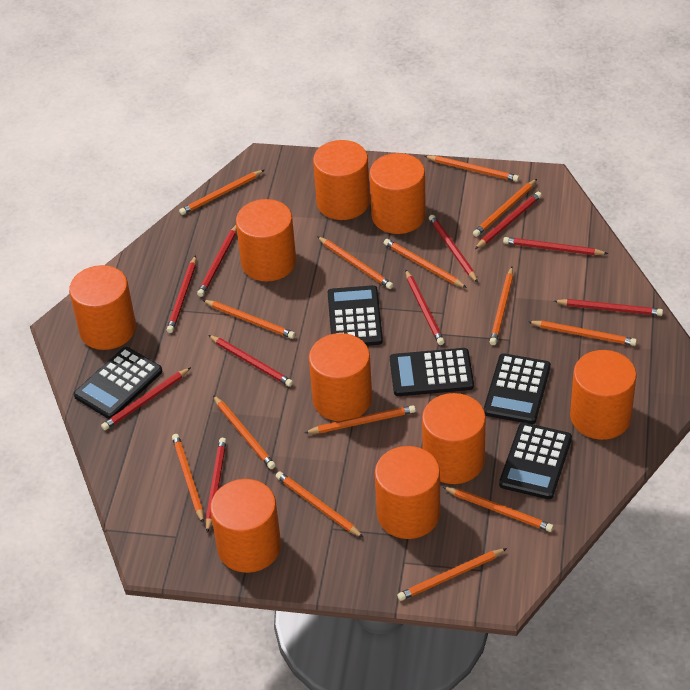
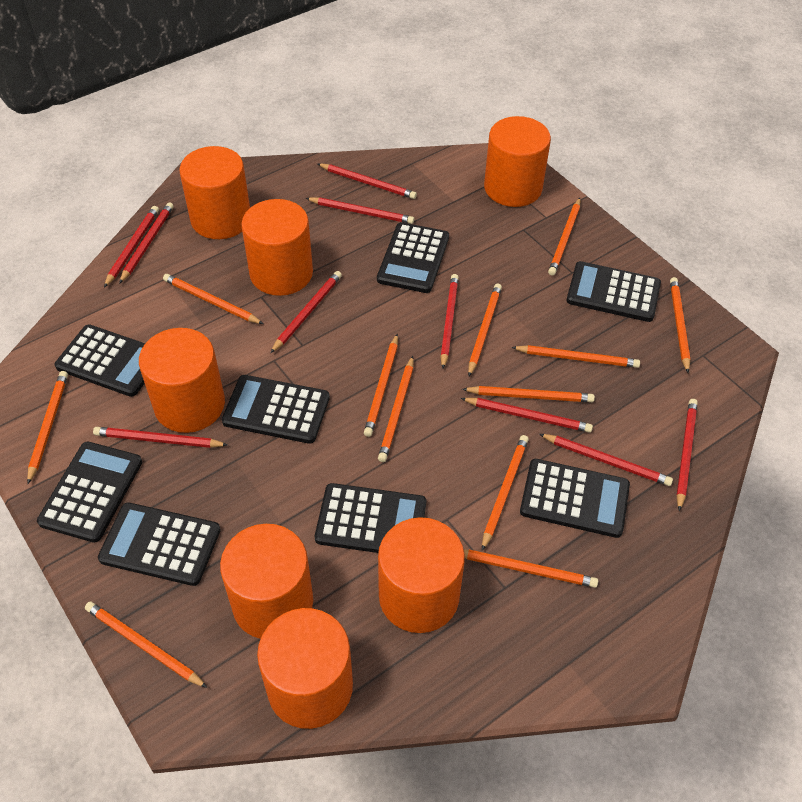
black calculator: 5 -> 8
orange cylinder: 9 -> 7
orange pencil: 14 -> 12

